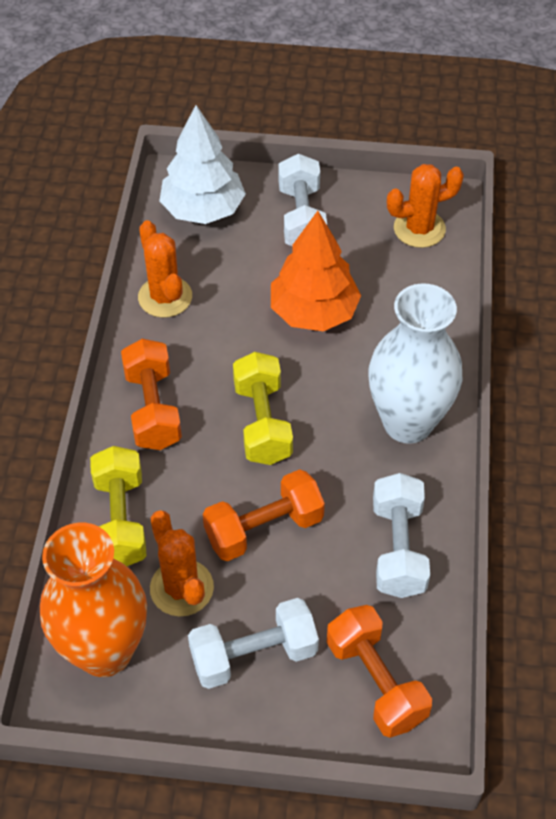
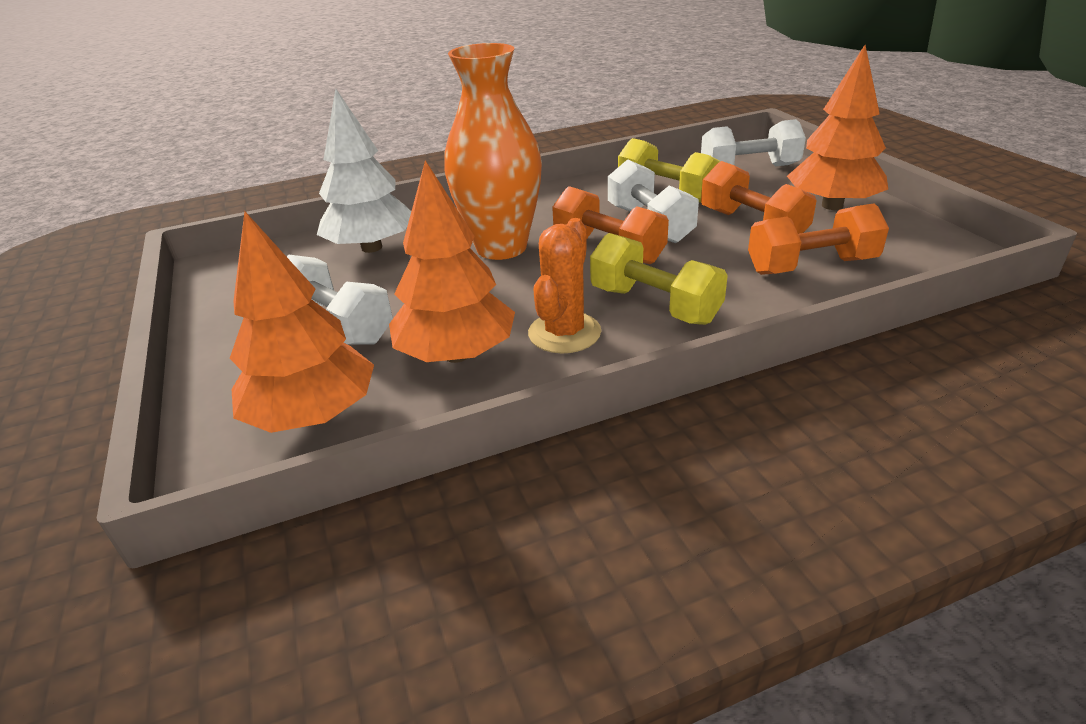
orange cactus: 3 -> 1
orange tree: 1 -> 3
white vase: 1 -> 0

